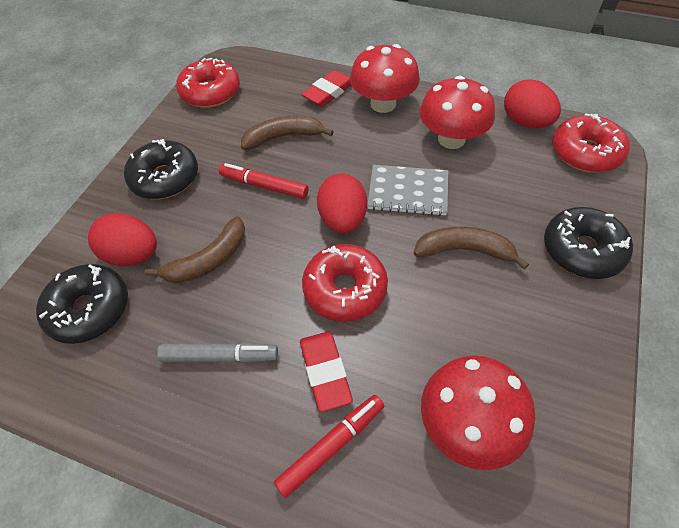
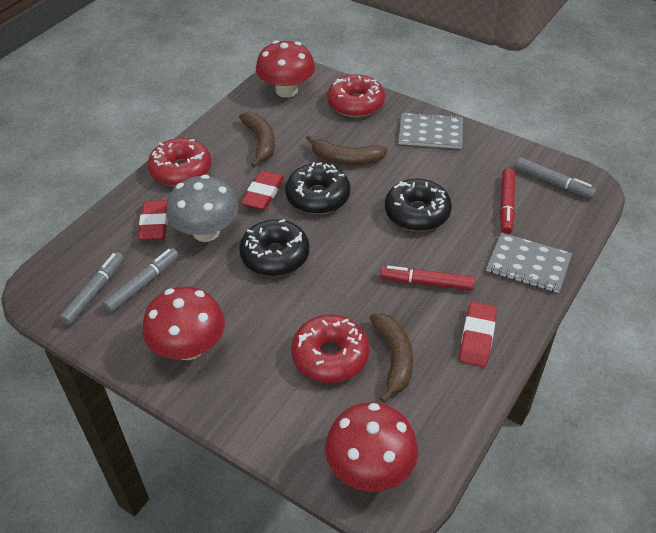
grey marker: 1 -> 3
grey mushroom: 0 -> 1
grey notebook: 1 -> 2
red egg: 3 -> 0
red eraser: 2 -> 3

